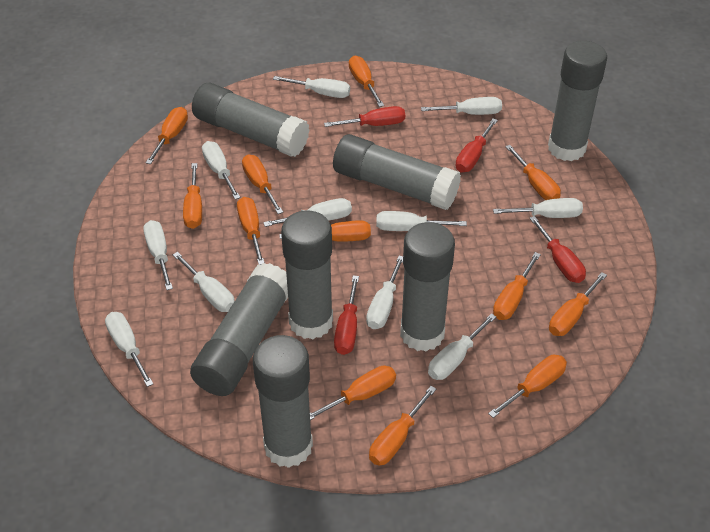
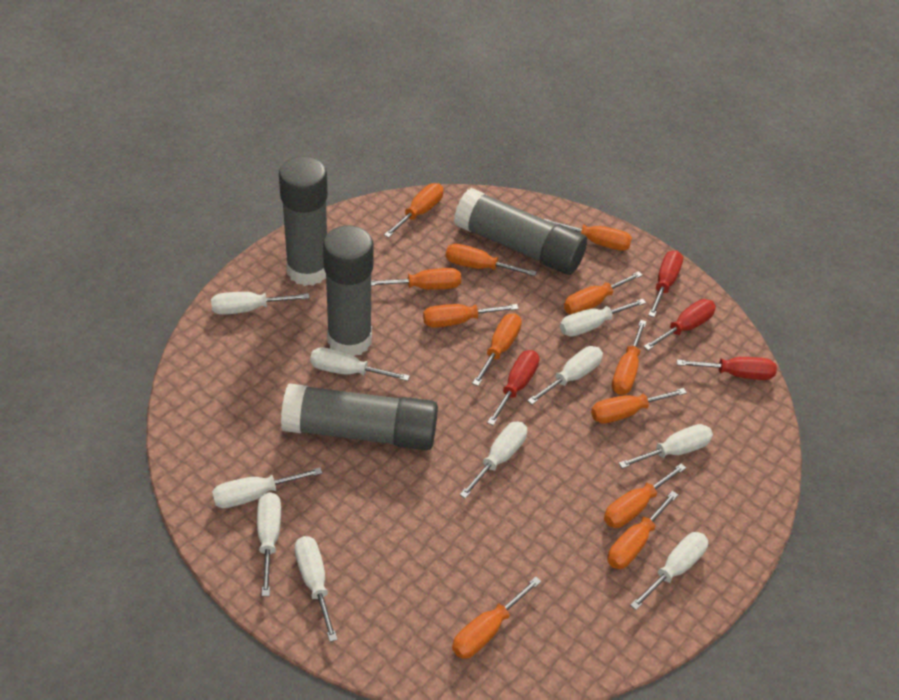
grey glue stick: 7 -> 4
white screwdriver: 11 -> 10

